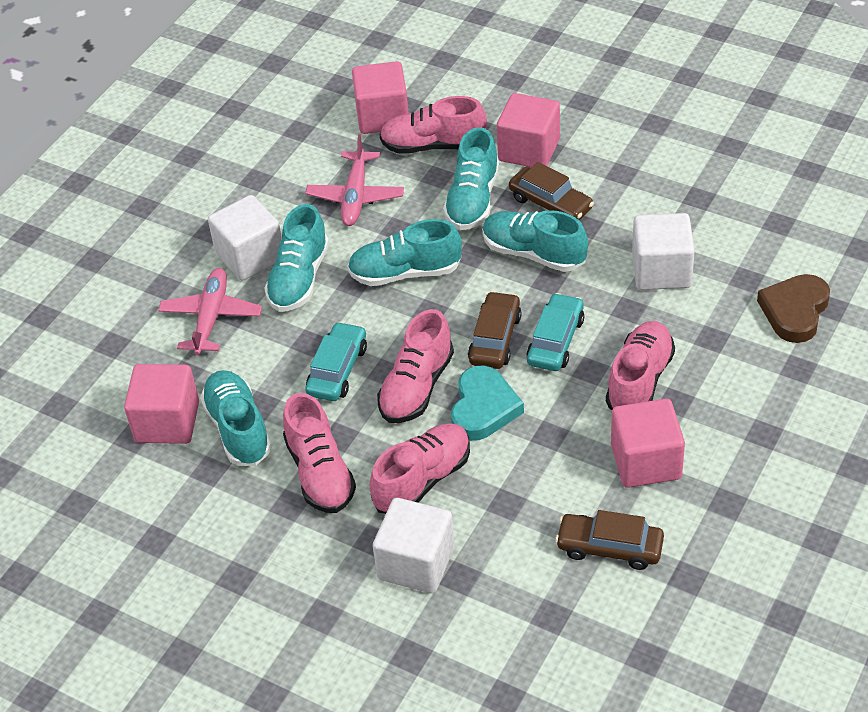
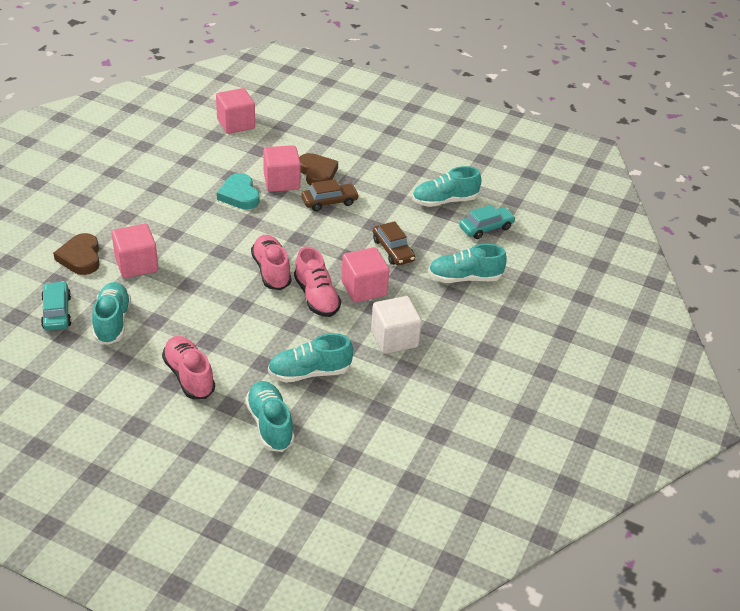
brown car: 3 -> 2
brown heart: 1 -> 2
pink plane: 2 -> 0
pink shoe: 5 -> 3
white cube: 3 -> 1

